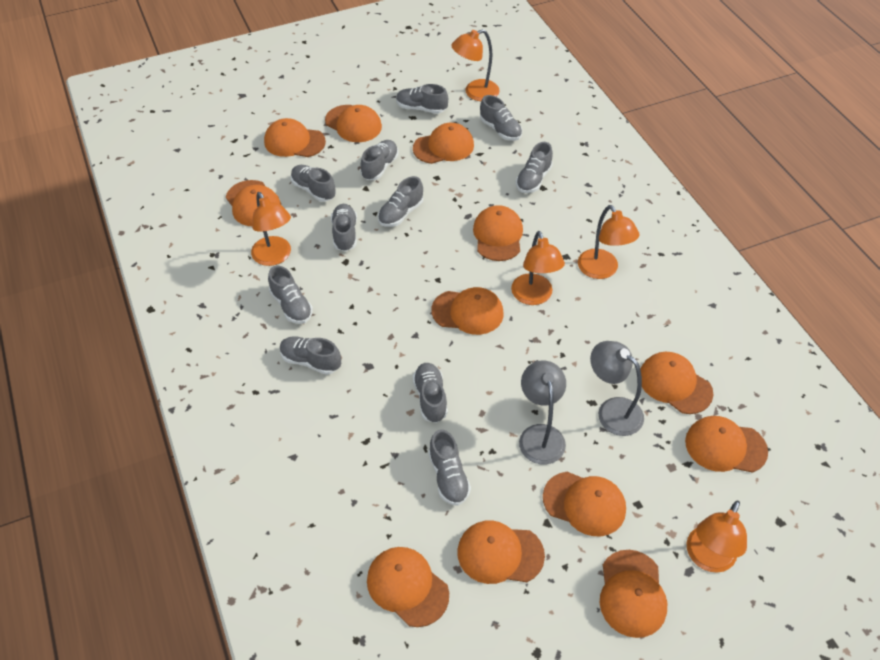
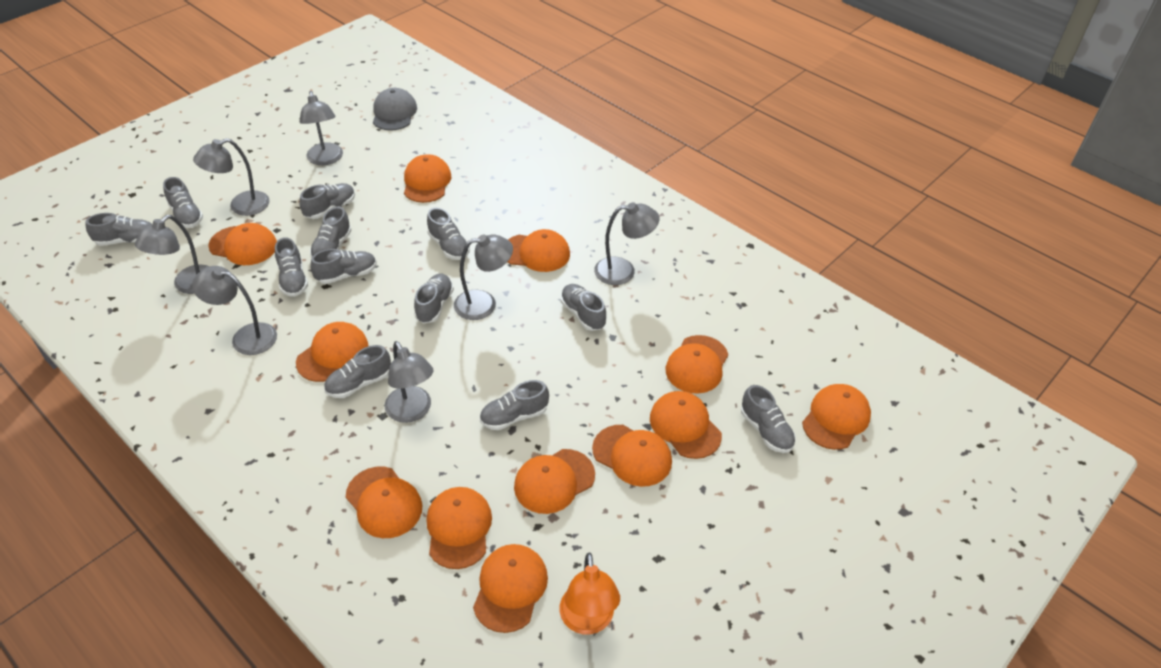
grey cap: 0 -> 1
grey lamp: 2 -> 7
grey shoe: 11 -> 12
orange lamp: 5 -> 1

